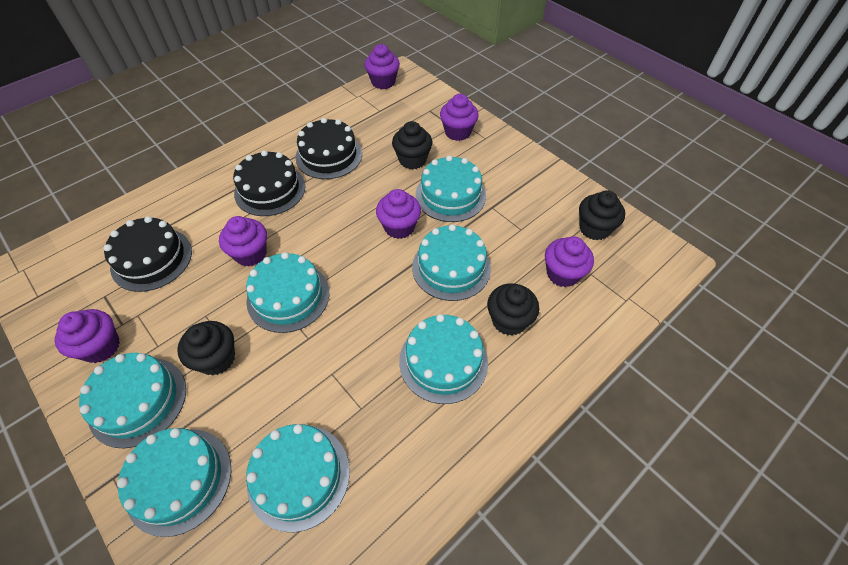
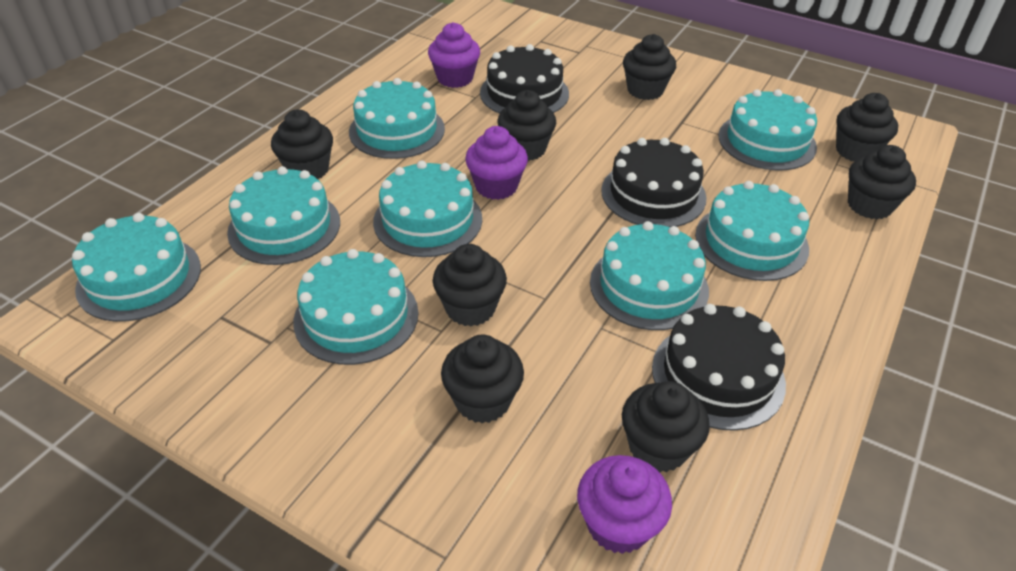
black cupcake: 4 -> 8
purple cupcake: 6 -> 3
turquoise cake: 7 -> 8

